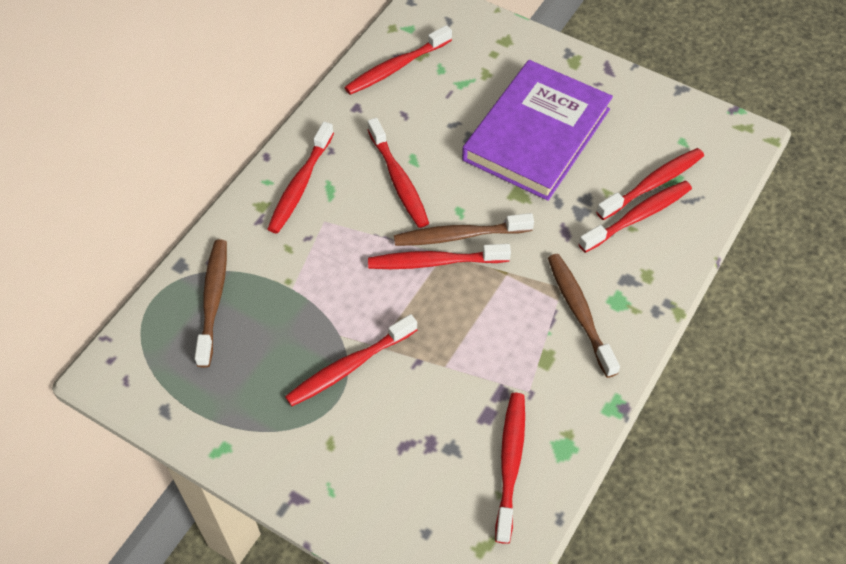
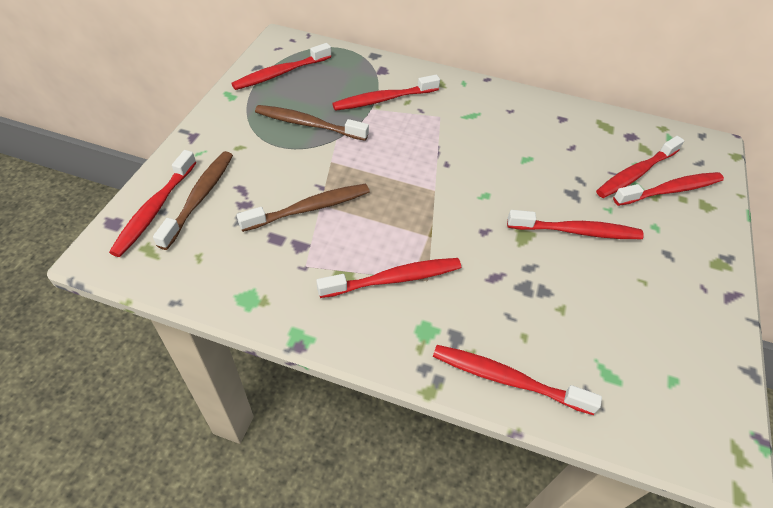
purple book: 1 -> 0

